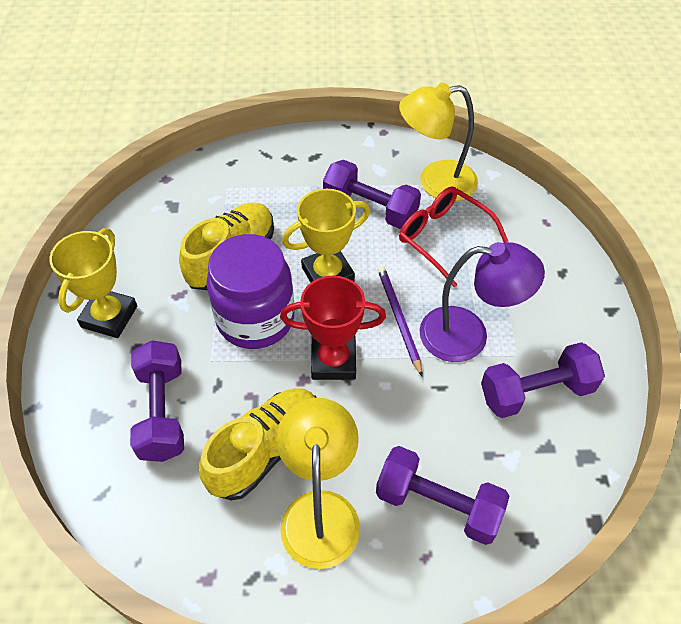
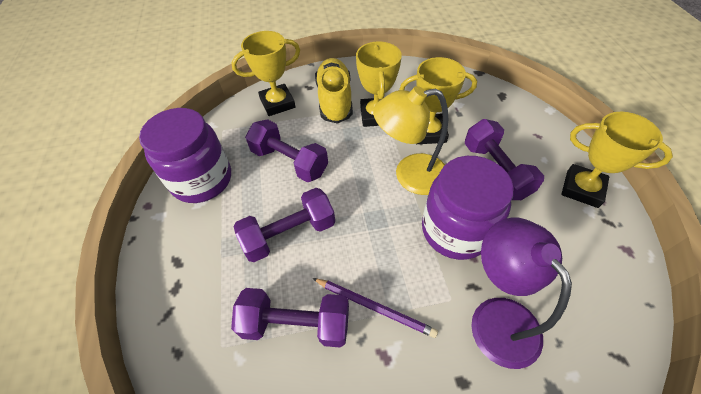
purple jar: 1 -> 2
red glasses: 1 -> 0
red trophy: 1 -> 0
yellow lamp: 2 -> 1
yellow shoe: 2 -> 1
yellow trophy: 2 -> 4

